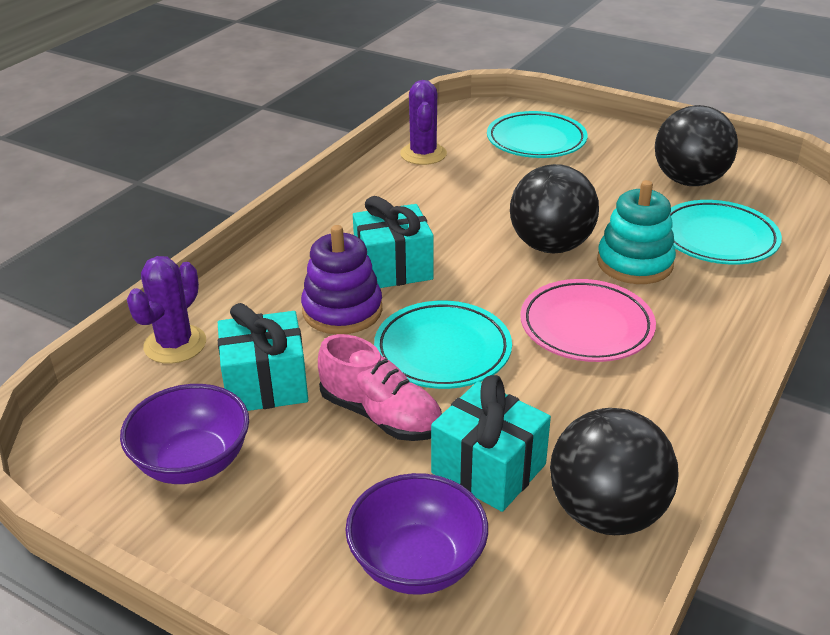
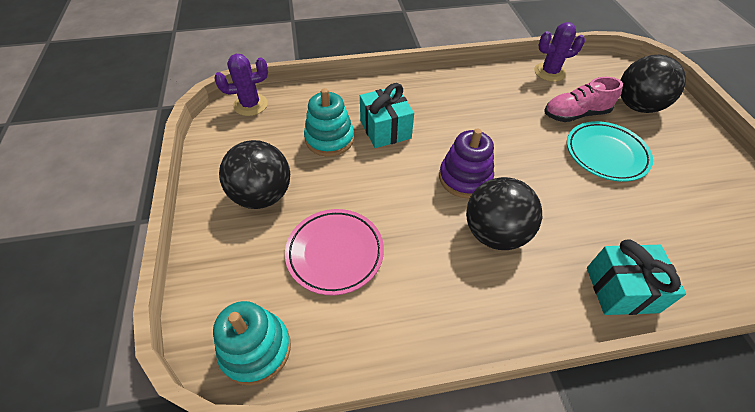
purple bowl: 2 -> 0
turquoise gift: 3 -> 2
turquoise plate: 3 -> 1
turquoise stacking toy: 1 -> 2

